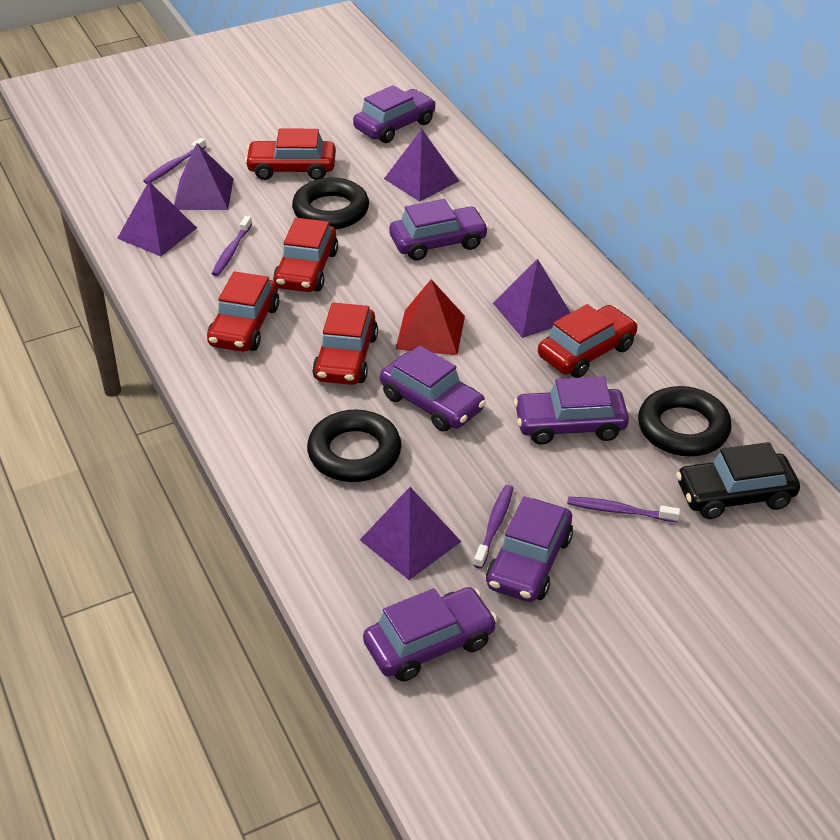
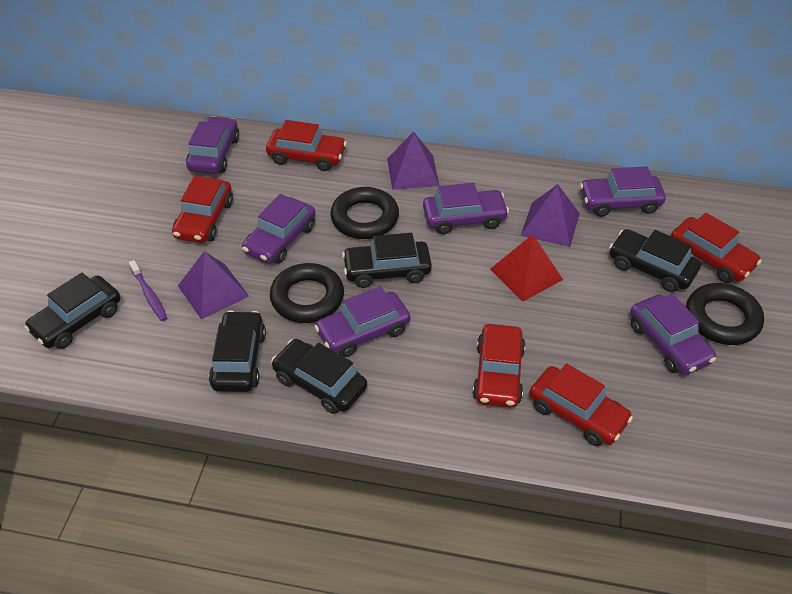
black car: 1 -> 5
purple pyramid: 5 -> 3
purple toothbrush: 4 -> 1

